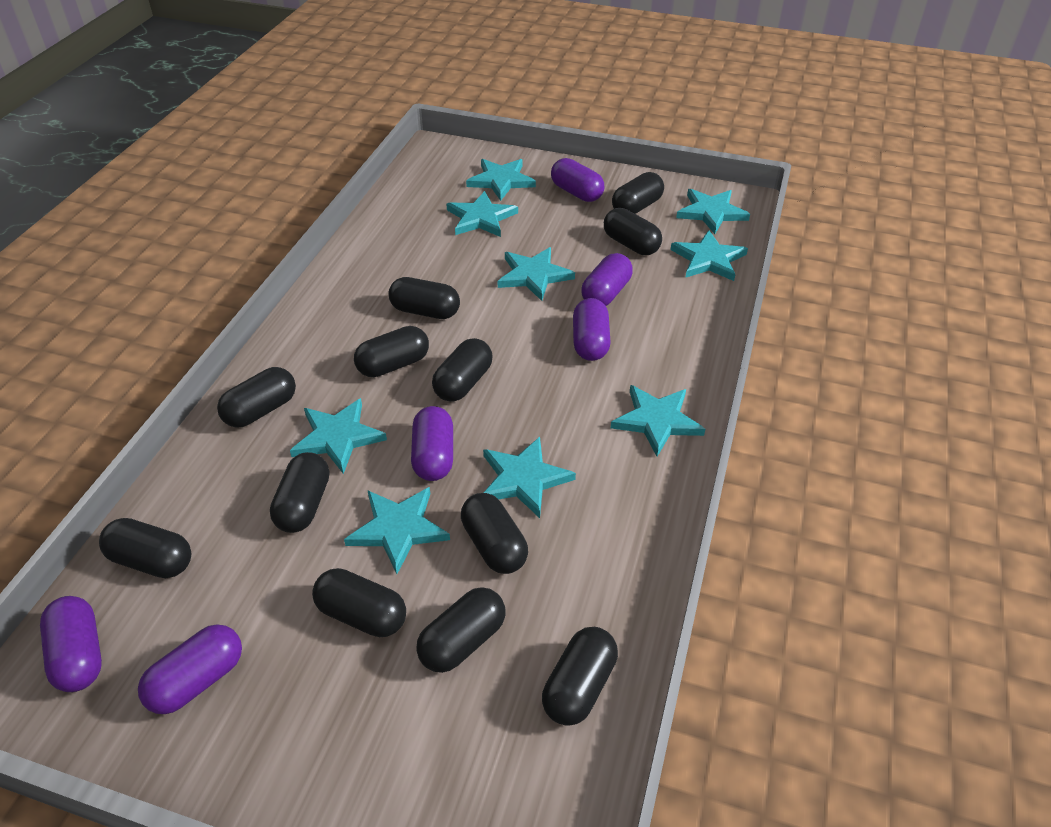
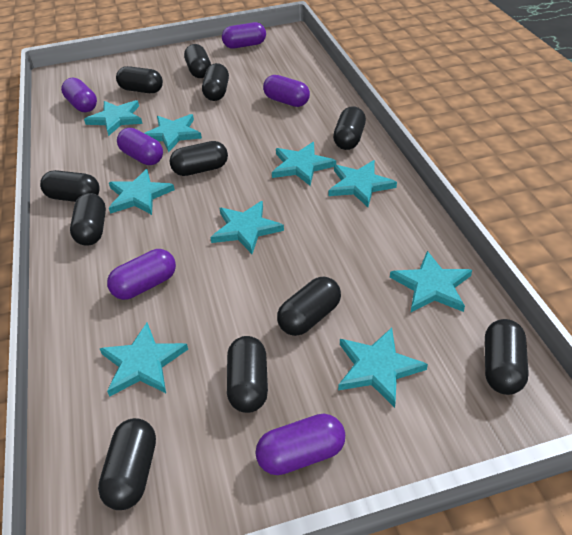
black capsule: 12 -> 11

